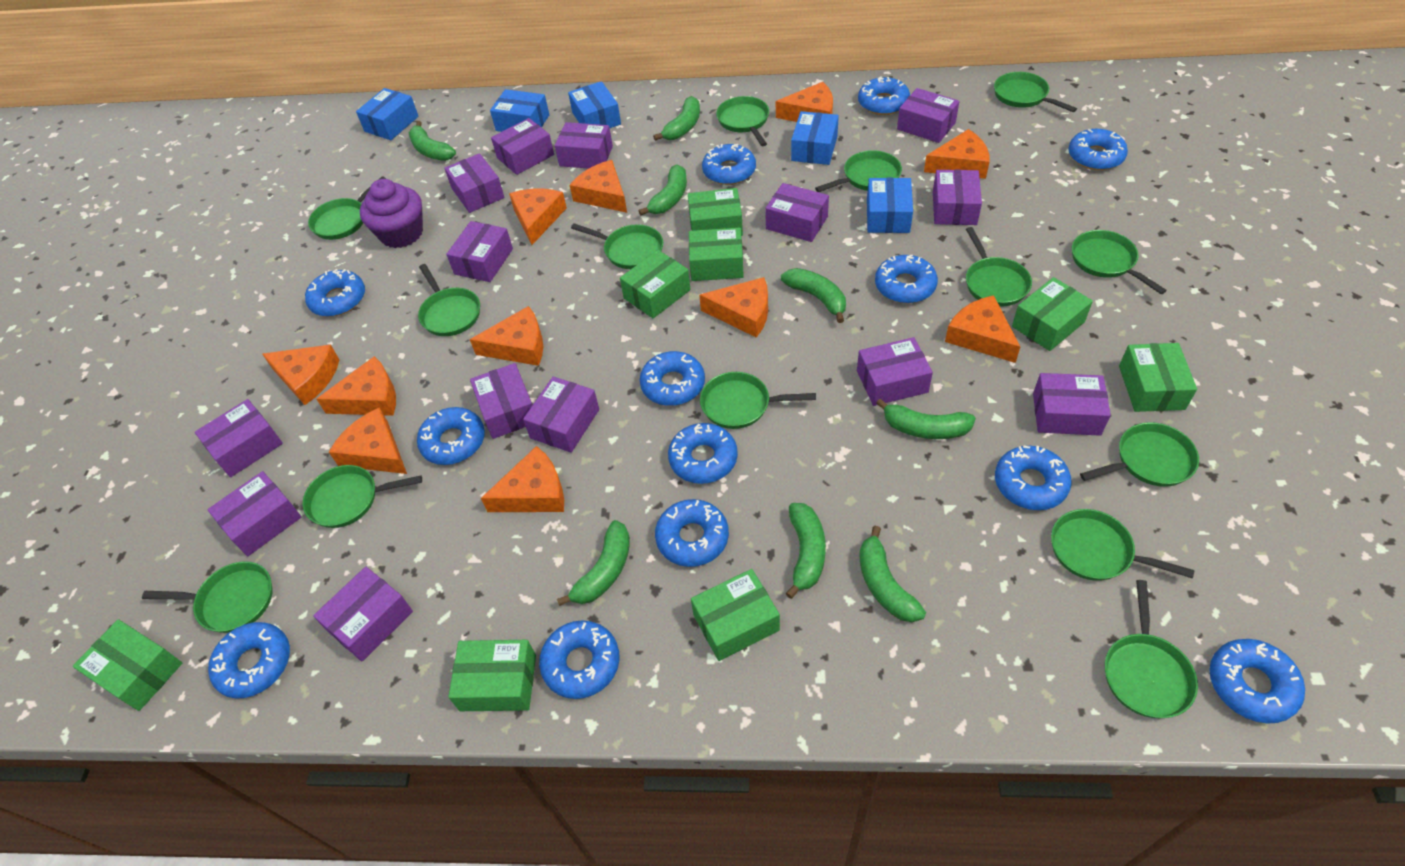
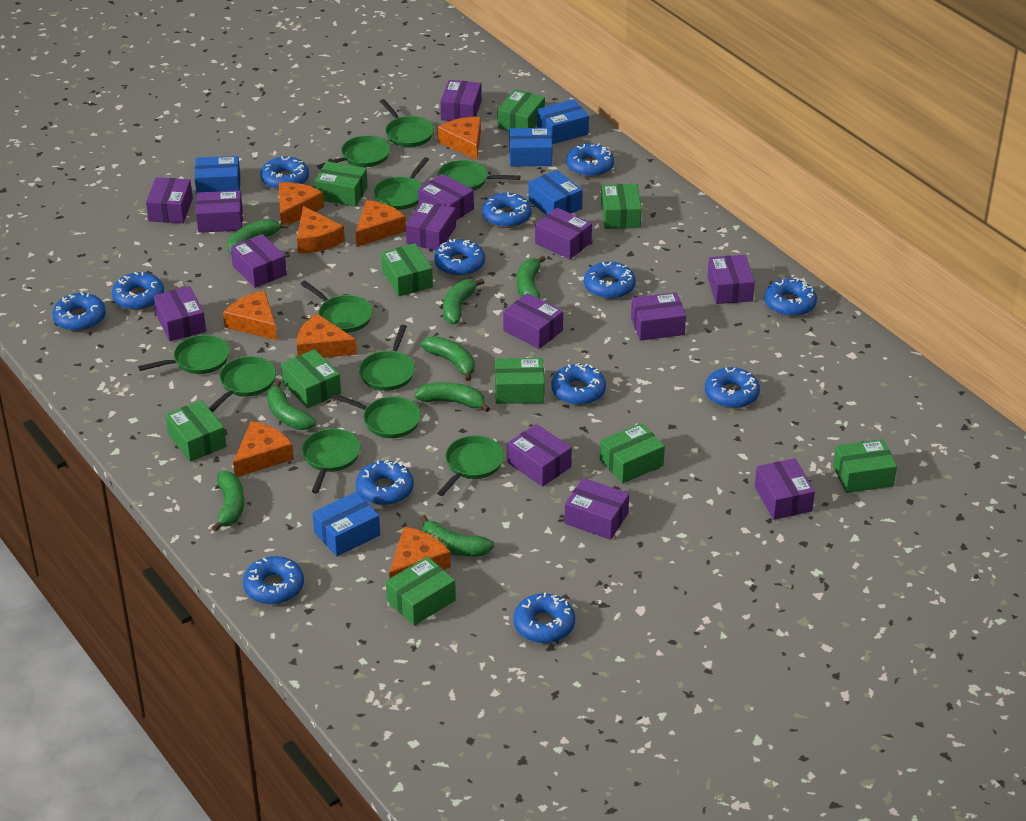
green box: 8 -> 10
green pan: 14 -> 11
orange cheese: 11 -> 8
purple cupcake: 1 -> 0

